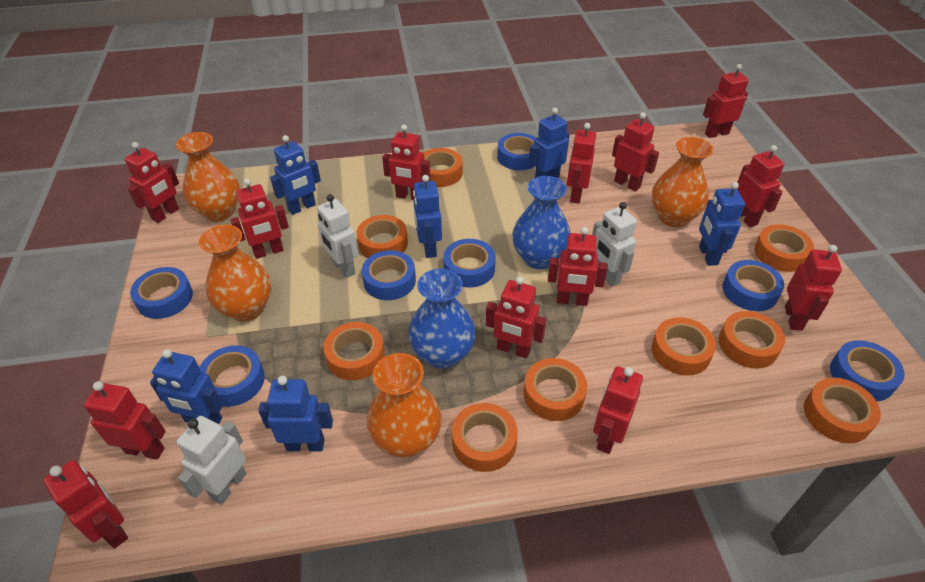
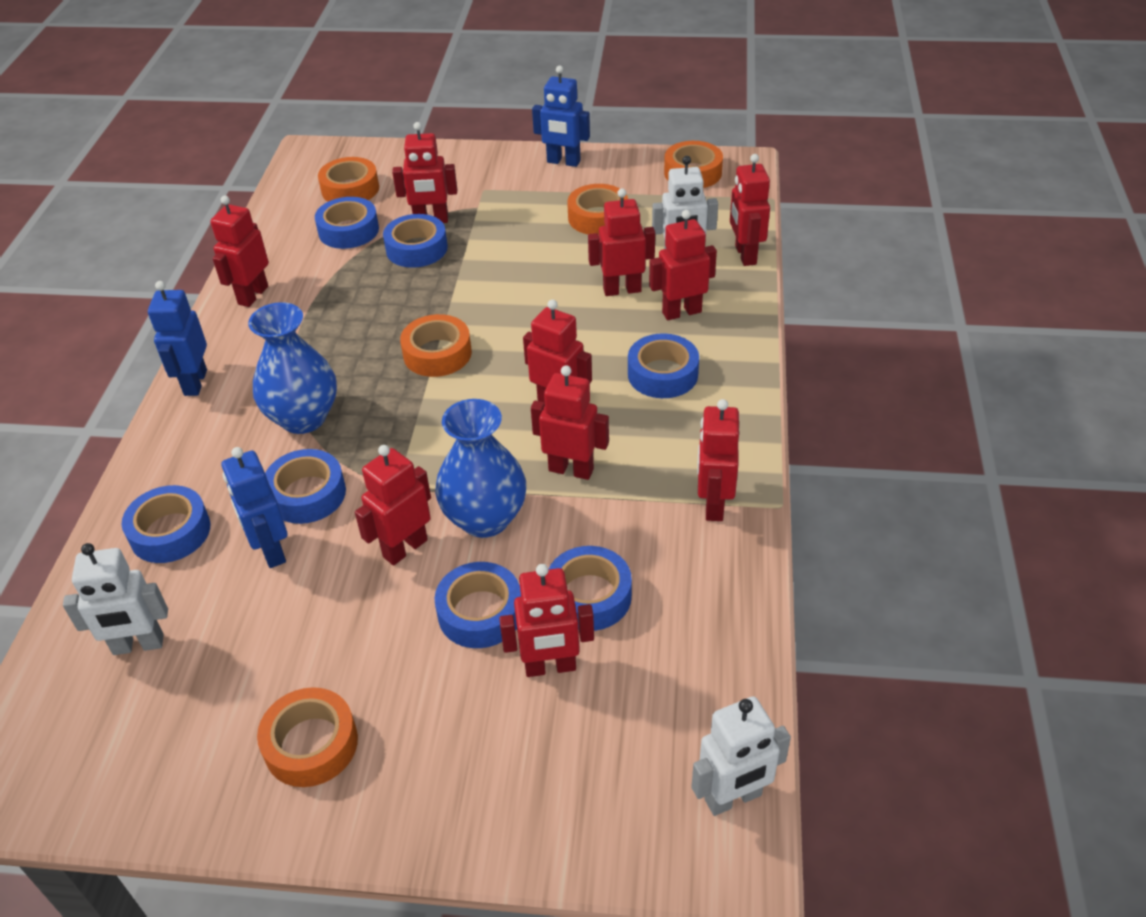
blue robot: 6 -> 3
orange tape: 9 -> 5
orange vase: 4 -> 0
red robot: 13 -> 10

